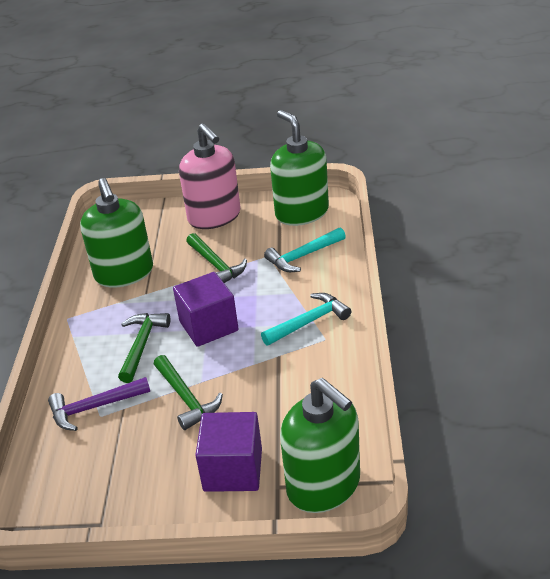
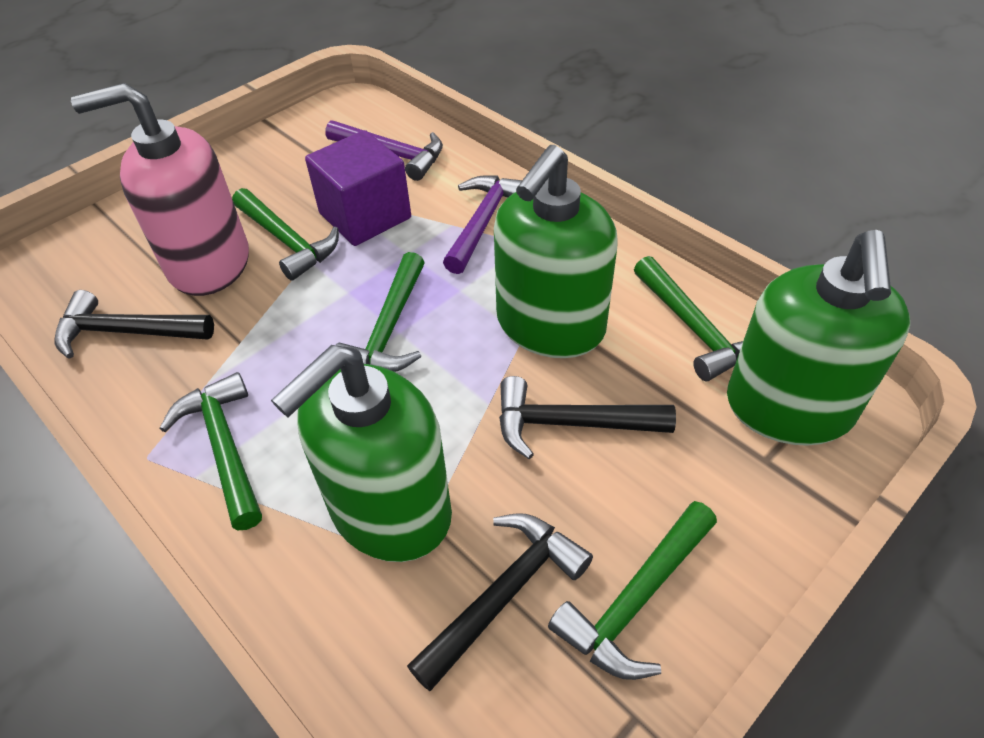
black hammer: 0 -> 3
green hammer: 3 -> 5
purple cube: 2 -> 1
purple hammer: 1 -> 2
turquoise hammer: 2 -> 0

